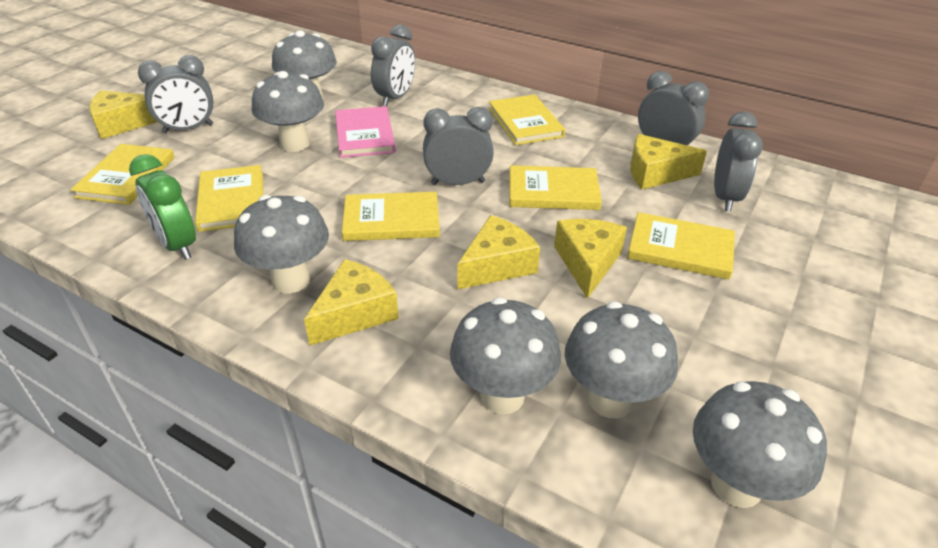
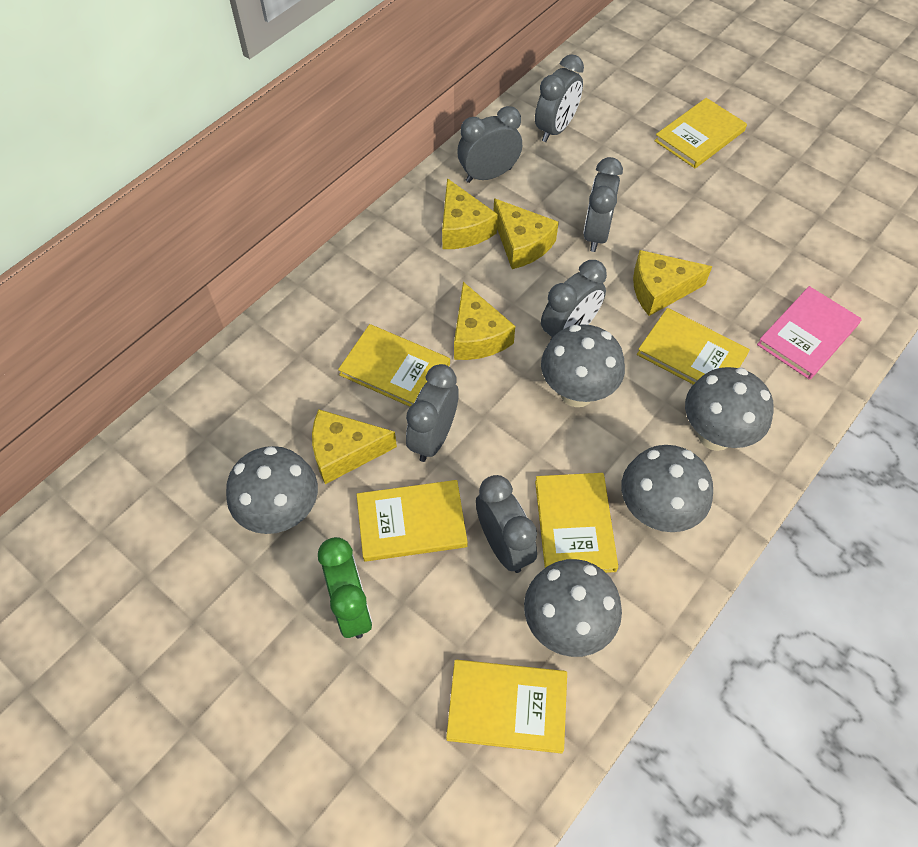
grey clock: 5 -> 6
grey mushroom: 6 -> 5

